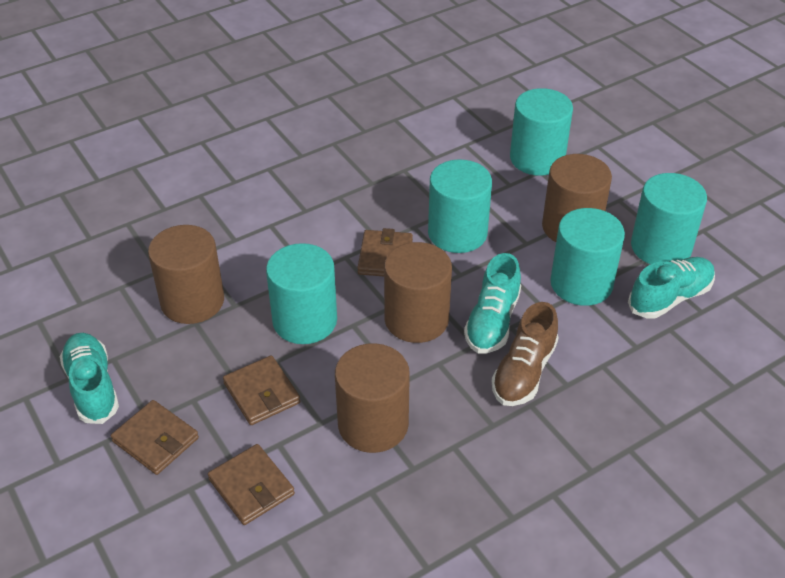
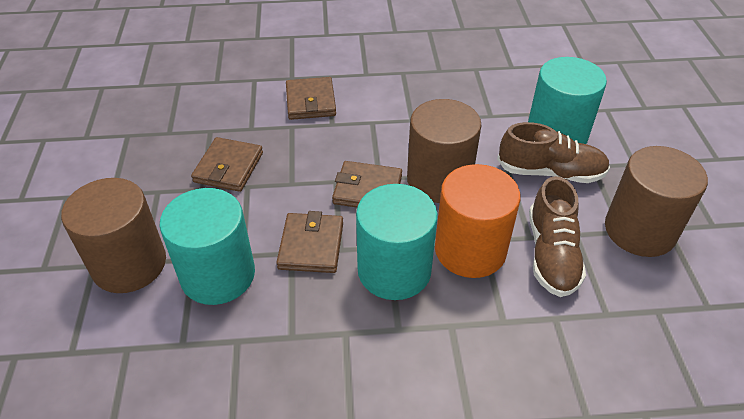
brown cylinder: 4 -> 3
brown shoe: 1 -> 2
orange cylinder: 0 -> 1
turquoise cylinder: 5 -> 3
turquoise shoe: 3 -> 0

